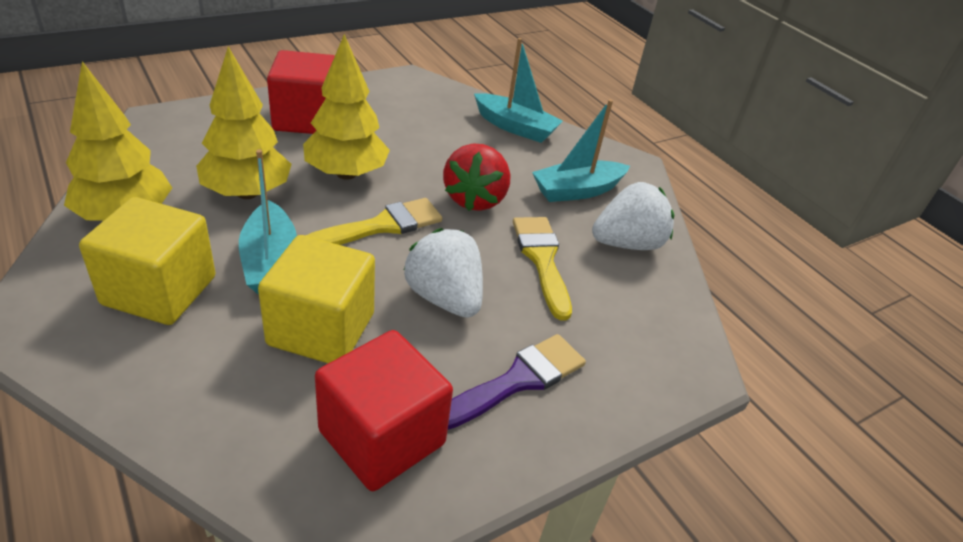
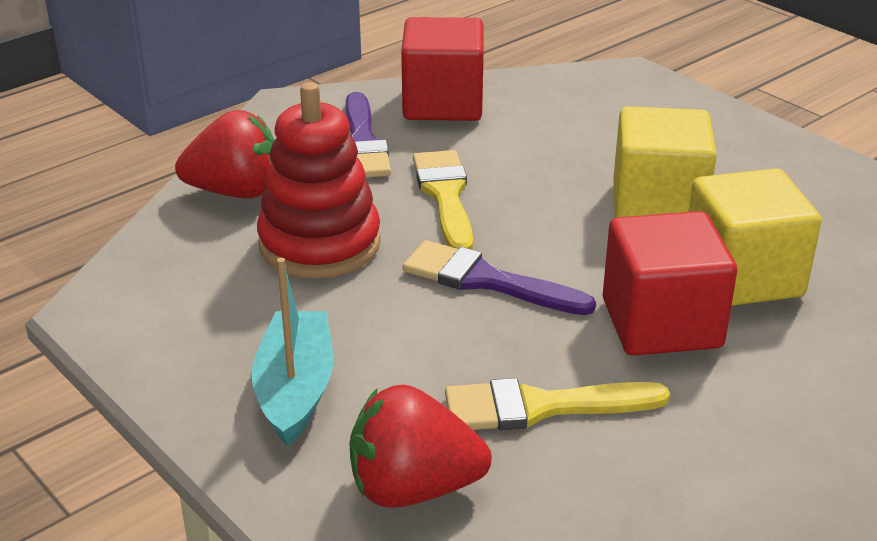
purple brush: 1 -> 2
red stacking toy: 0 -> 1
red strawberry: 1 -> 2
turquoise boat: 3 -> 1
white strawberry: 2 -> 0
yellow tree: 3 -> 0

